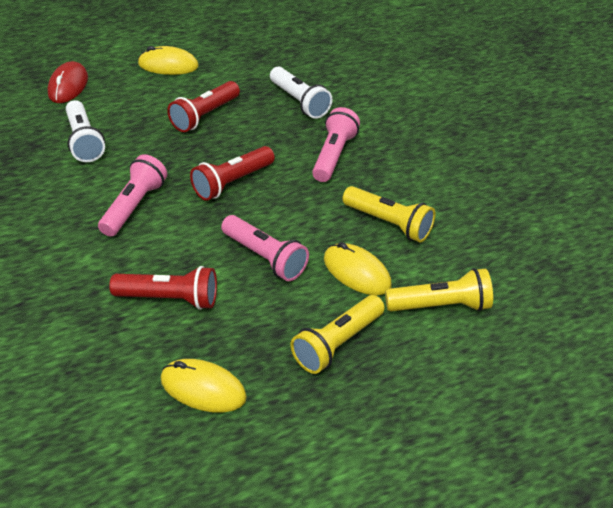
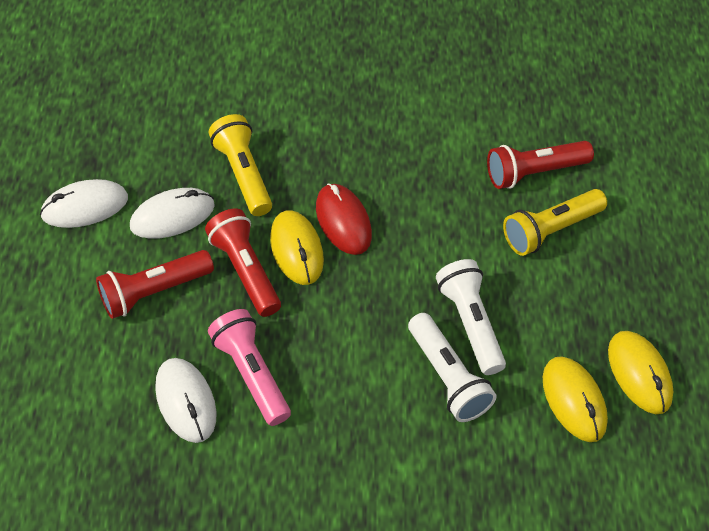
pink flashlight: 3 -> 1
white mouse: 0 -> 3
yellow flashlight: 3 -> 2

